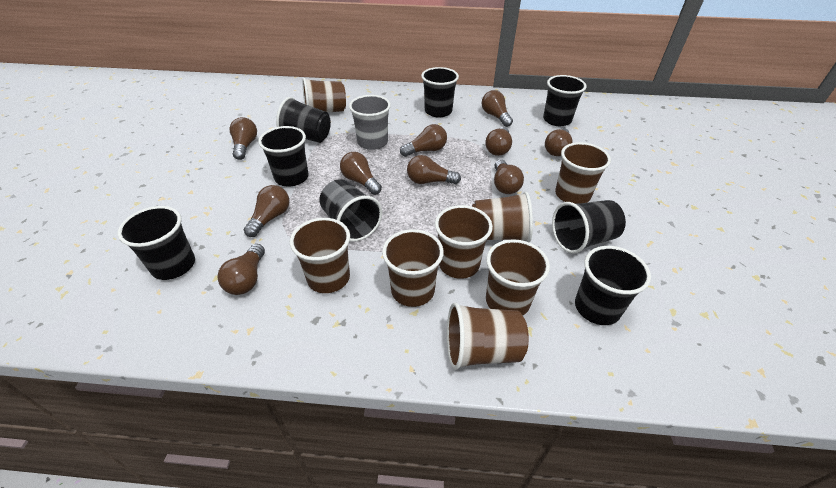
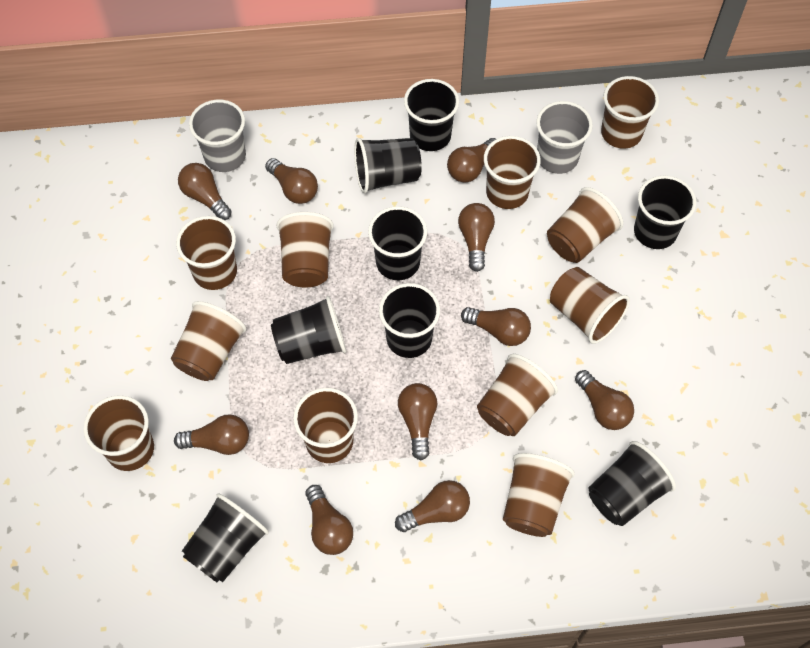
brown cup: 8 -> 11
grey cup: 1 -> 2

